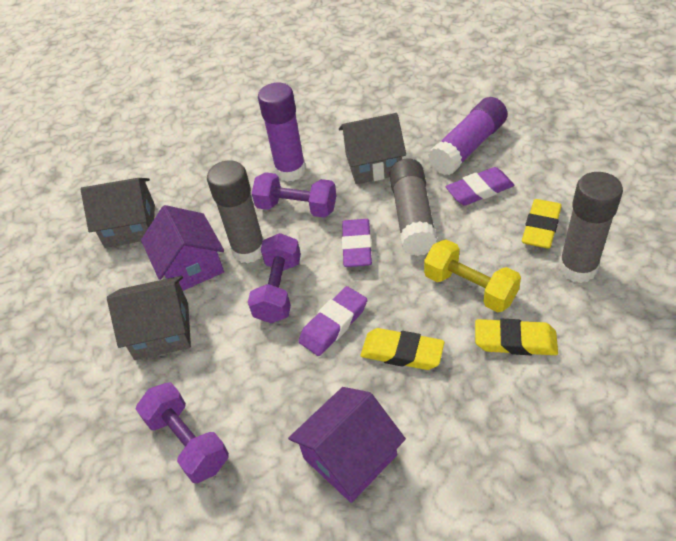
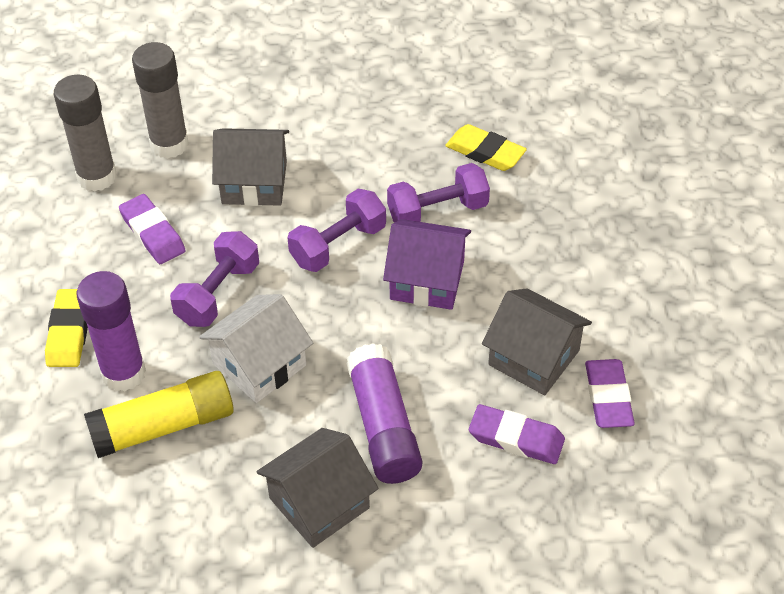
grey glue stick: 3 -> 2
purple house: 2 -> 1
white house: 0 -> 1
yellow dumbbell: 1 -> 0
yellow eraser: 3 -> 2
yellow glue stick: 0 -> 1

